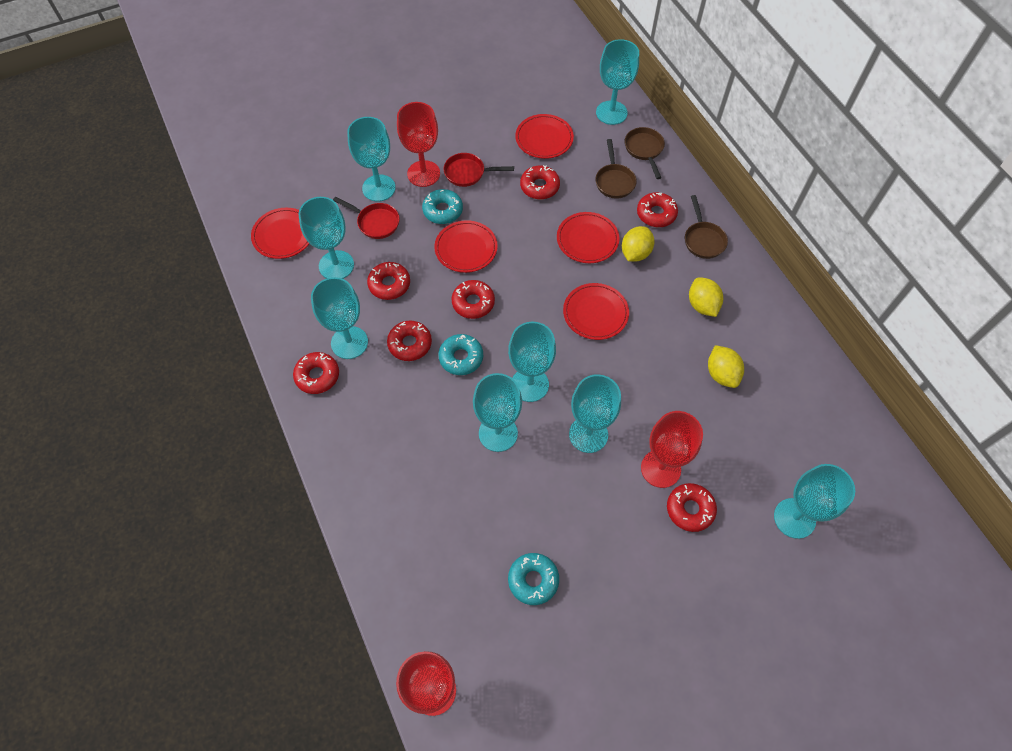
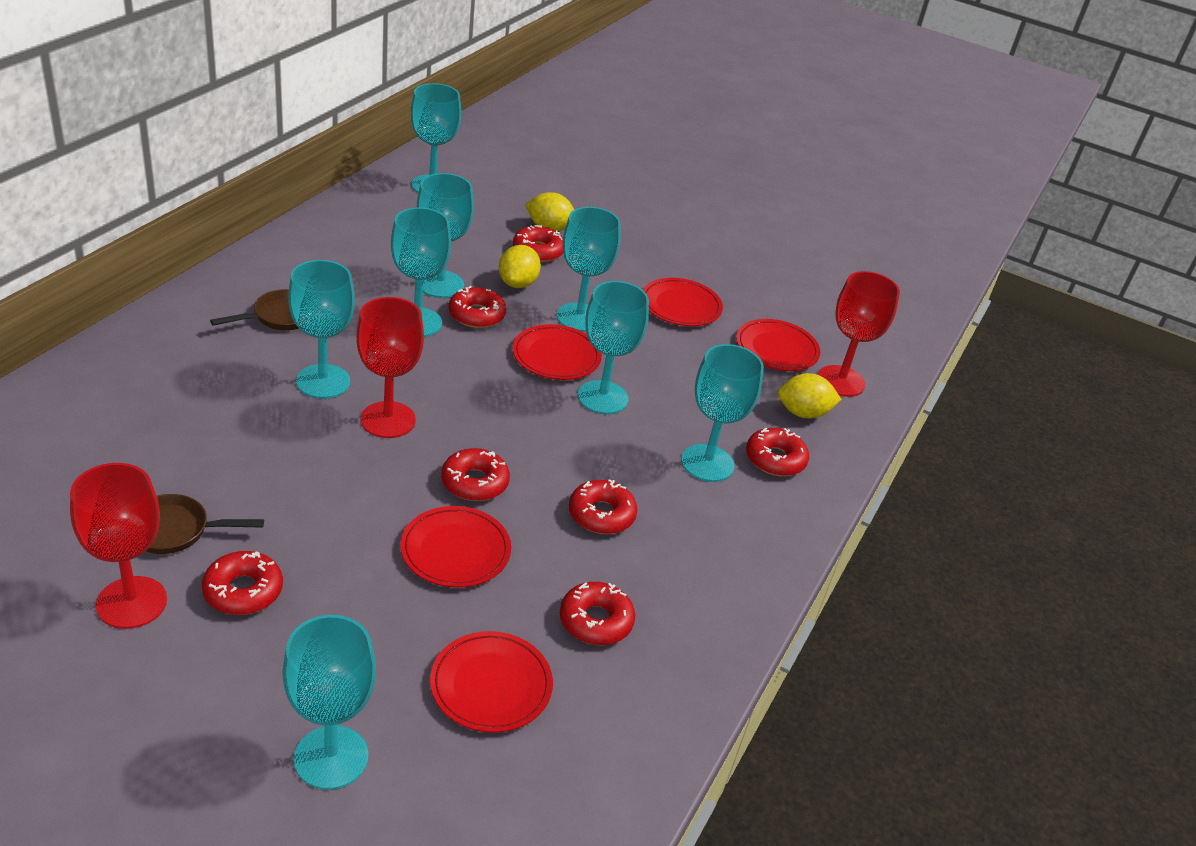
brown pan: 3 -> 2
red pan: 2 -> 0
turquoise donut: 3 -> 0

